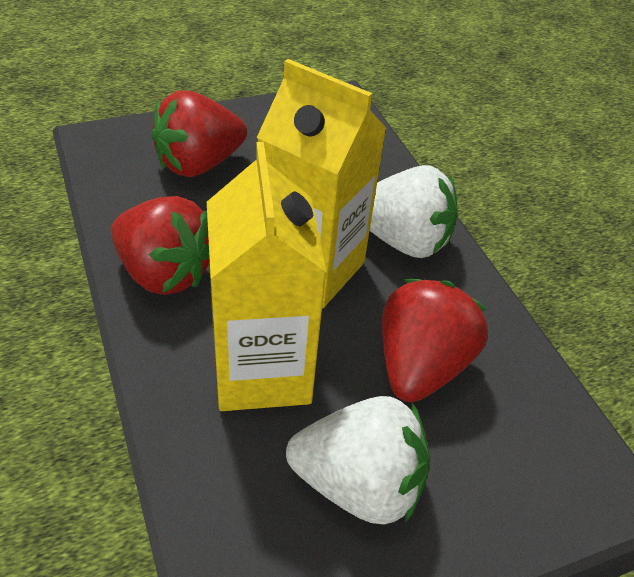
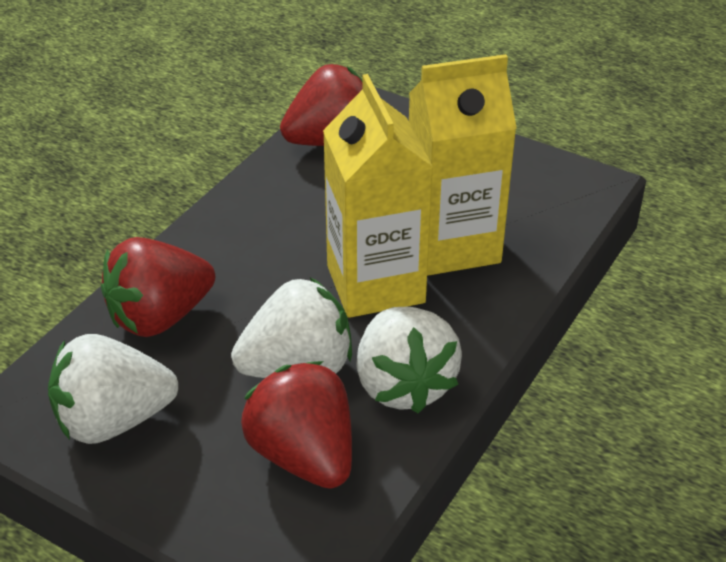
white strawberry: 2 -> 3

